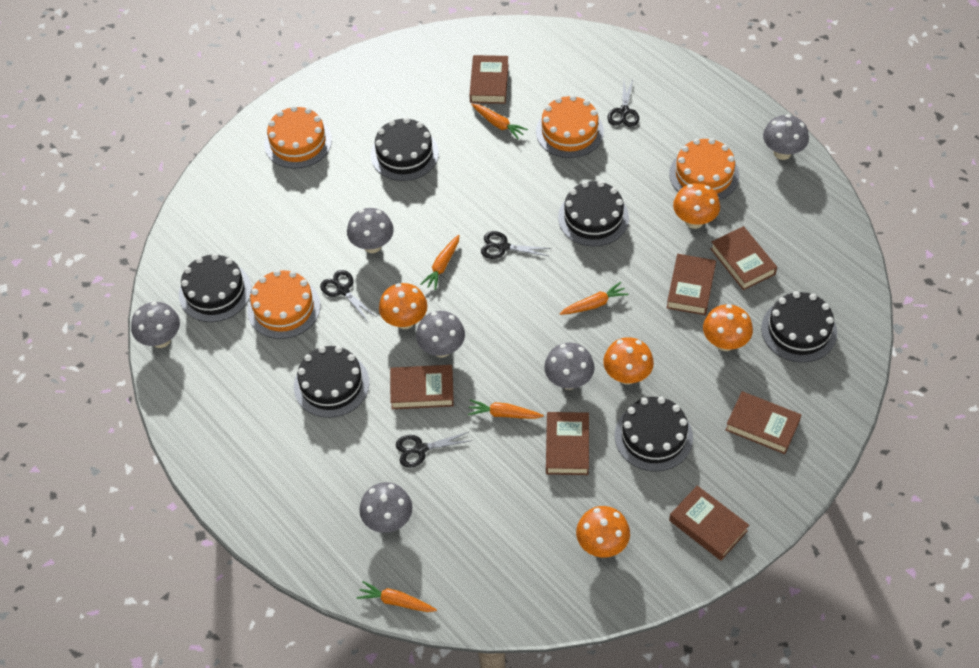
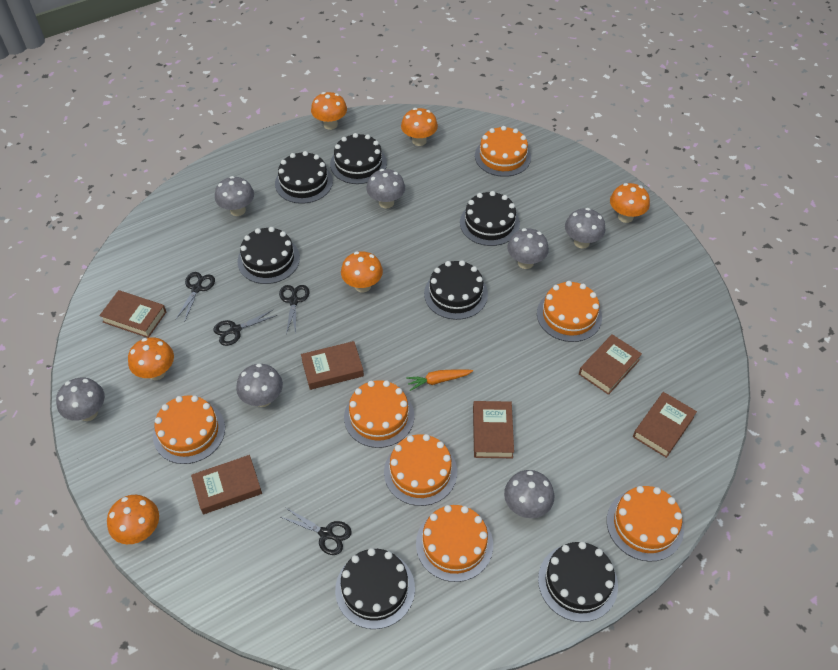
black cake: 6 -> 7
brown book: 7 -> 6
grey mushroom: 6 -> 7
orange cake: 4 -> 7
orange carrot: 5 -> 1
orange mushroom: 5 -> 6

